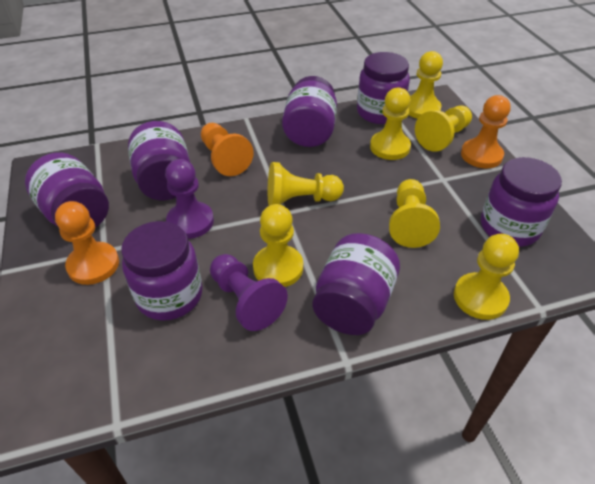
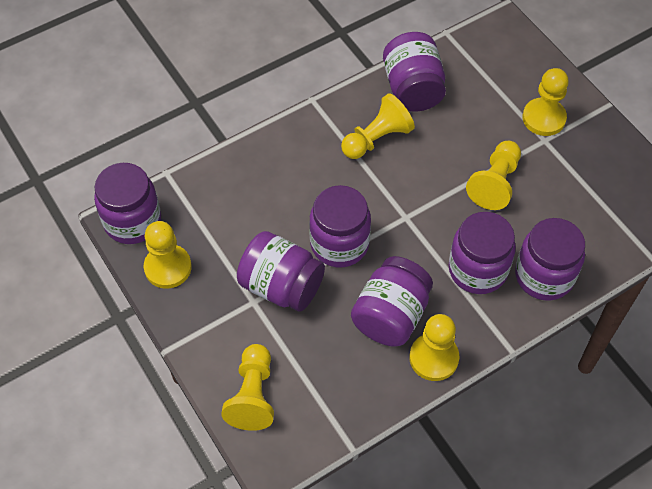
orange pawn: 3 -> 0
purple pawn: 2 -> 0
yellow pawn: 7 -> 6

